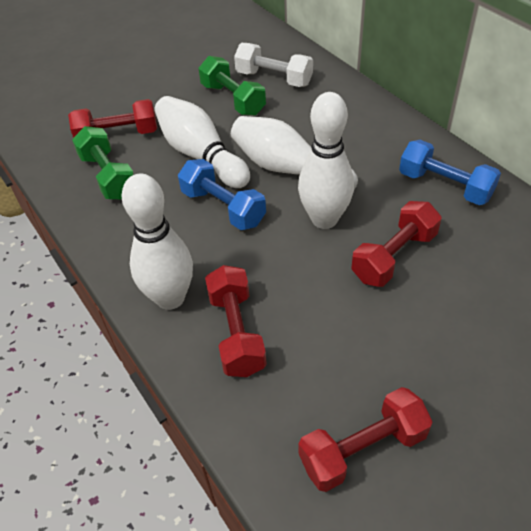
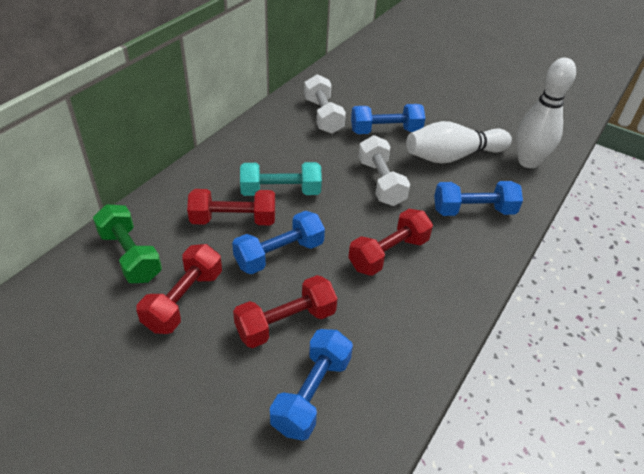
blue dumbbell: 2 -> 4
green dumbbell: 2 -> 1
turquoise dumbbell: 0 -> 1
white bowling pin: 4 -> 2
white dumbbell: 1 -> 2

